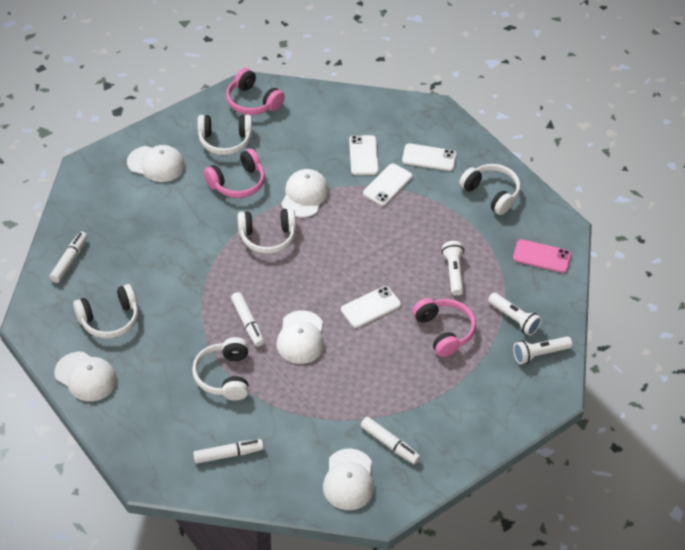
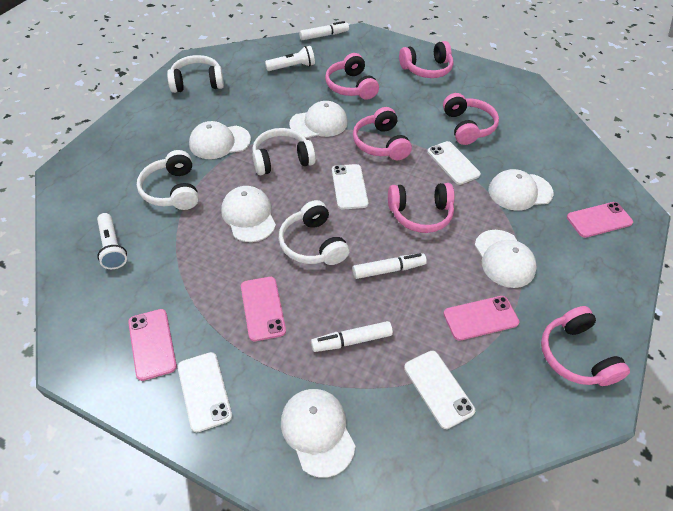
pink headphones: 3 -> 6
pink phone: 1 -> 4
white cap: 5 -> 6
white flashlight: 3 -> 2
white headphones: 5 -> 4
white marker: 4 -> 3

